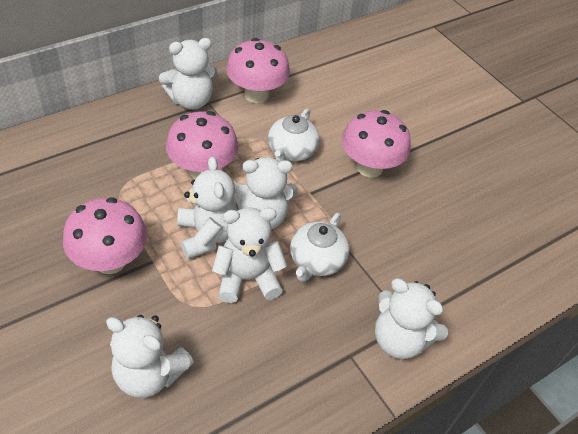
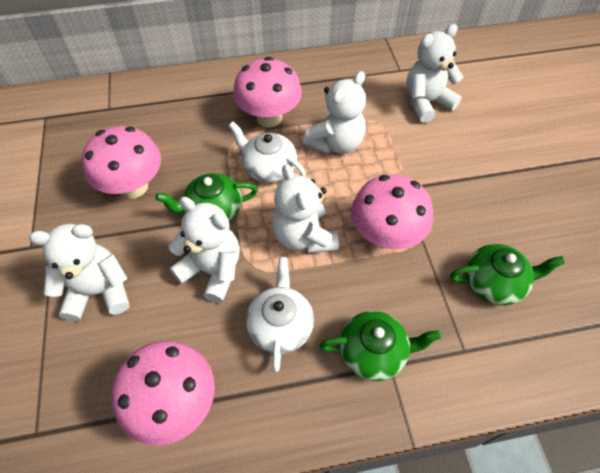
green teapot: 0 -> 3
white teddy bear: 6 -> 5

